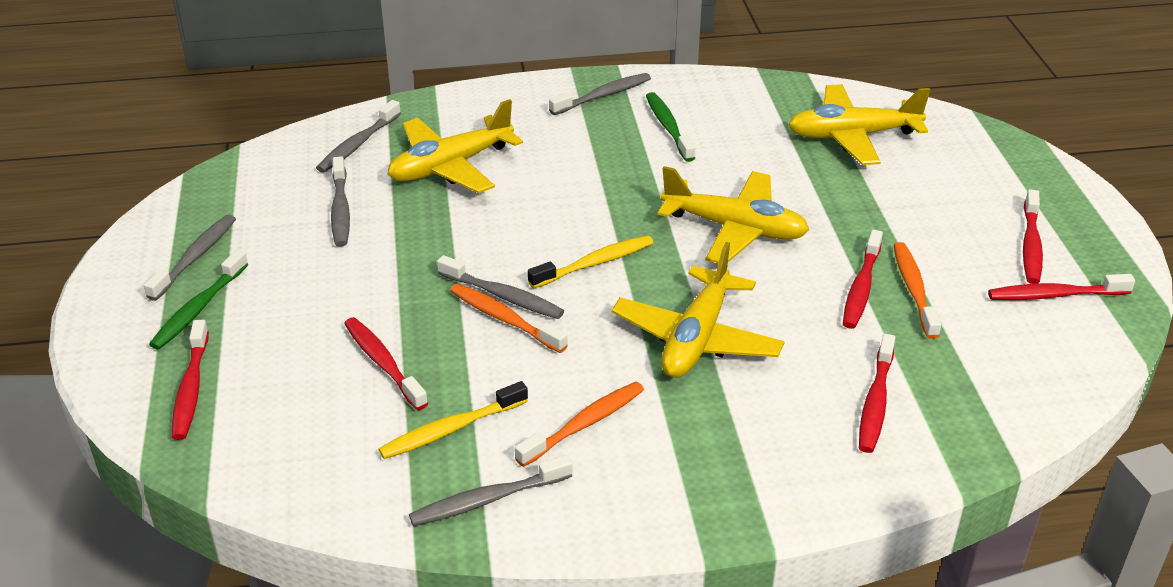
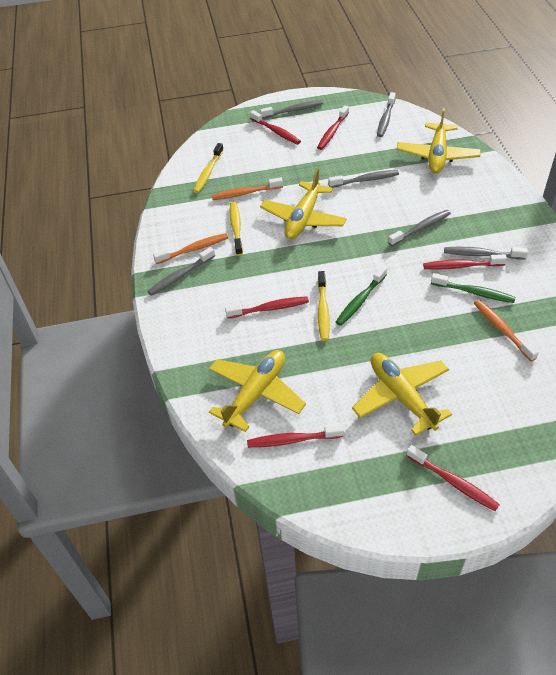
yellow toothbrush: 2 -> 3

